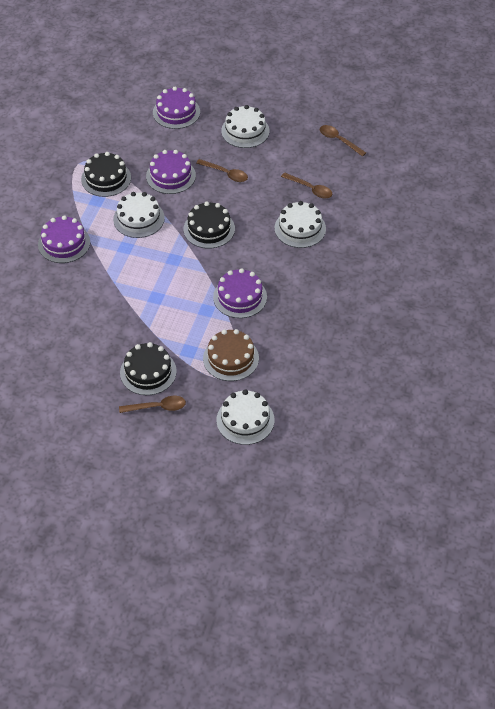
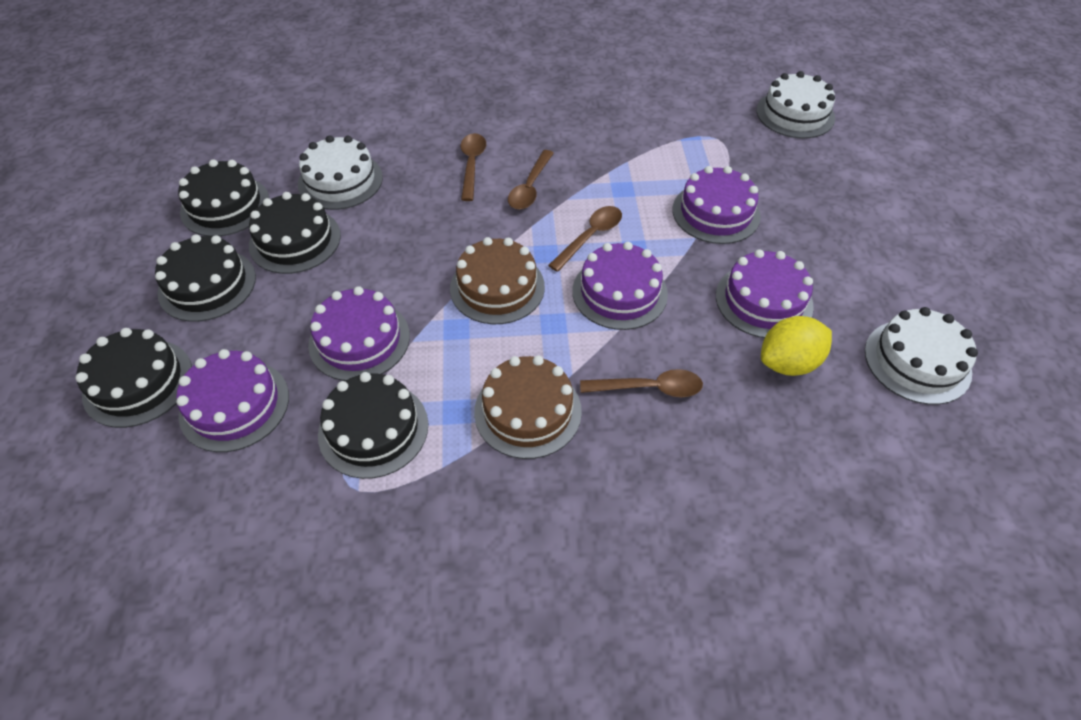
black cake: 3 -> 5
brown cake: 1 -> 2
purple cake: 4 -> 5
white cake: 4 -> 3
yellow lemon: 0 -> 1

